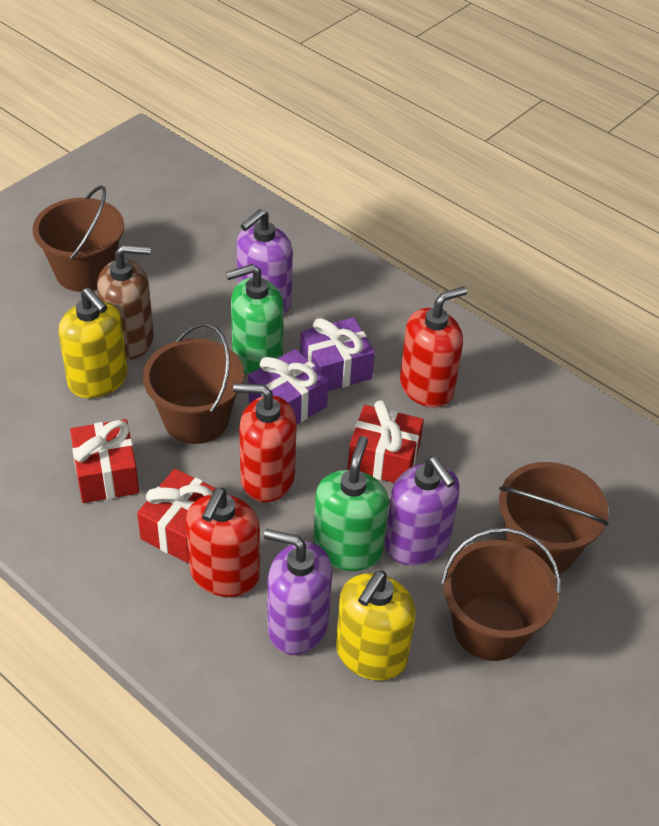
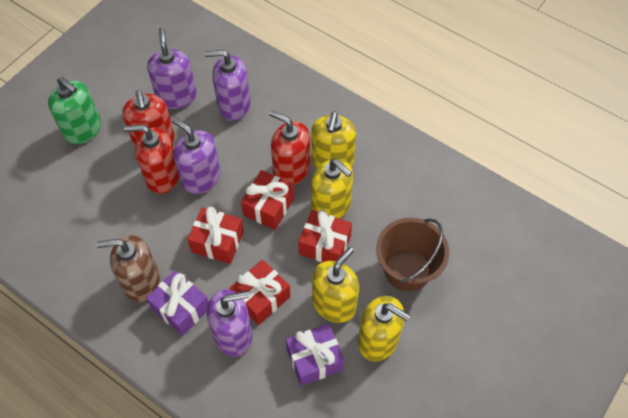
brown bucket: 4 -> 1
green soap dispenser: 2 -> 1
purple soap dispenser: 3 -> 4
red gift: 3 -> 4
yellow soap dispenser: 2 -> 4

